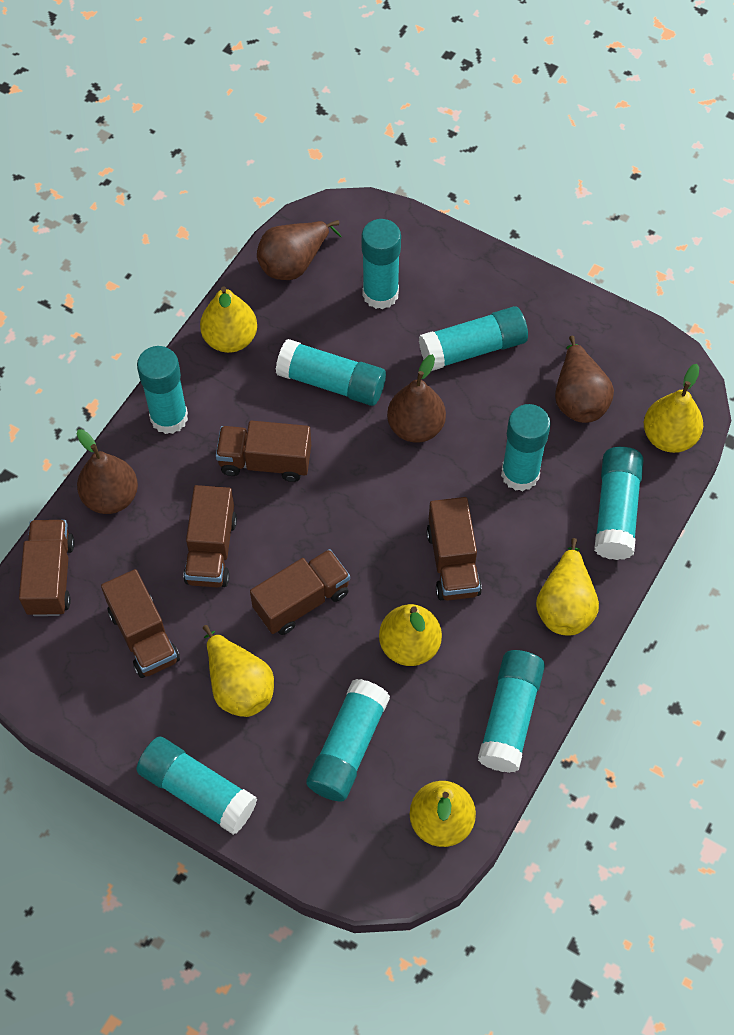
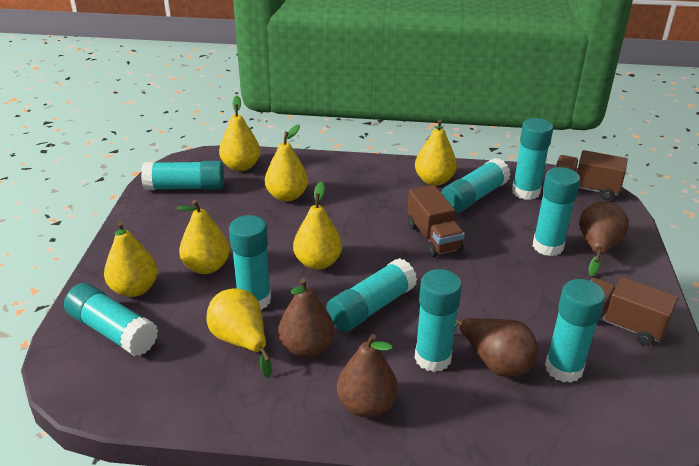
brown truck: 6 -> 3
yellow pear: 6 -> 7

